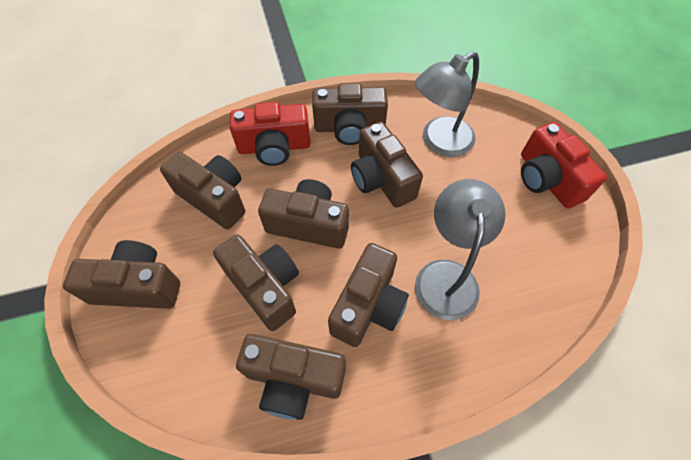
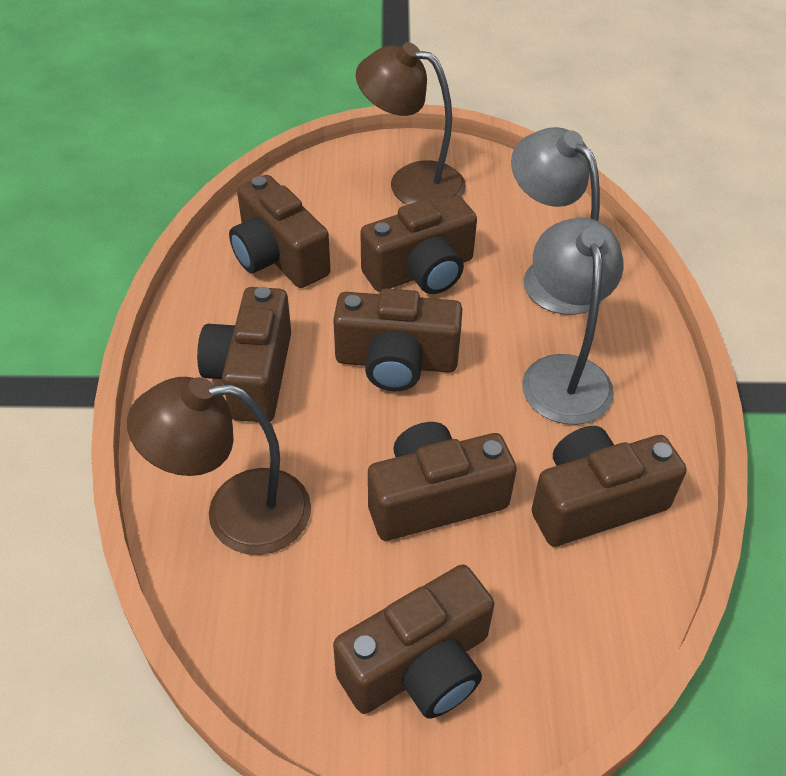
brown camera: 8 -> 7
brown lamp: 0 -> 2
red camera: 2 -> 0

